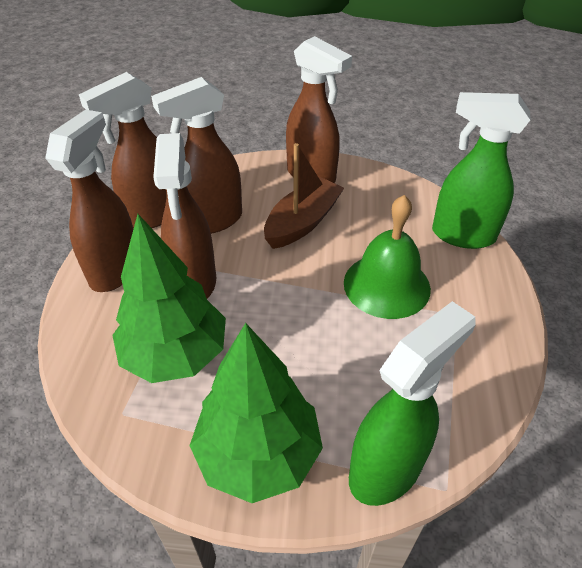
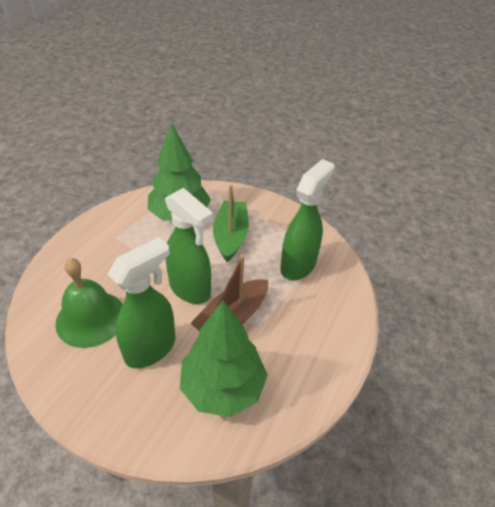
brown spray bottle: 5 -> 0
green boat: 0 -> 1
green spray bottle: 2 -> 3

